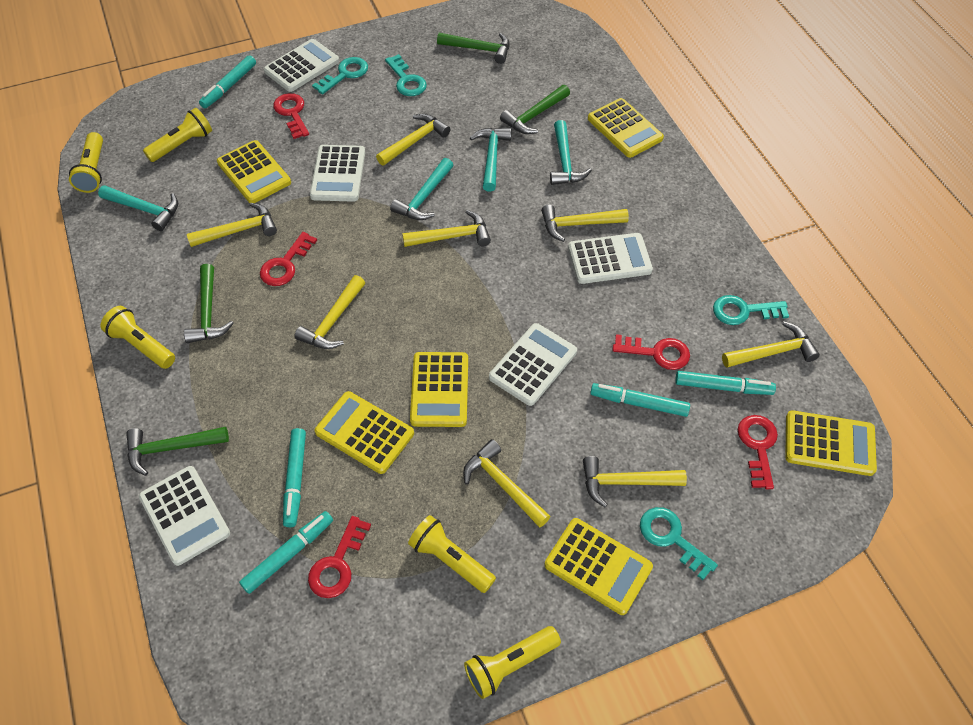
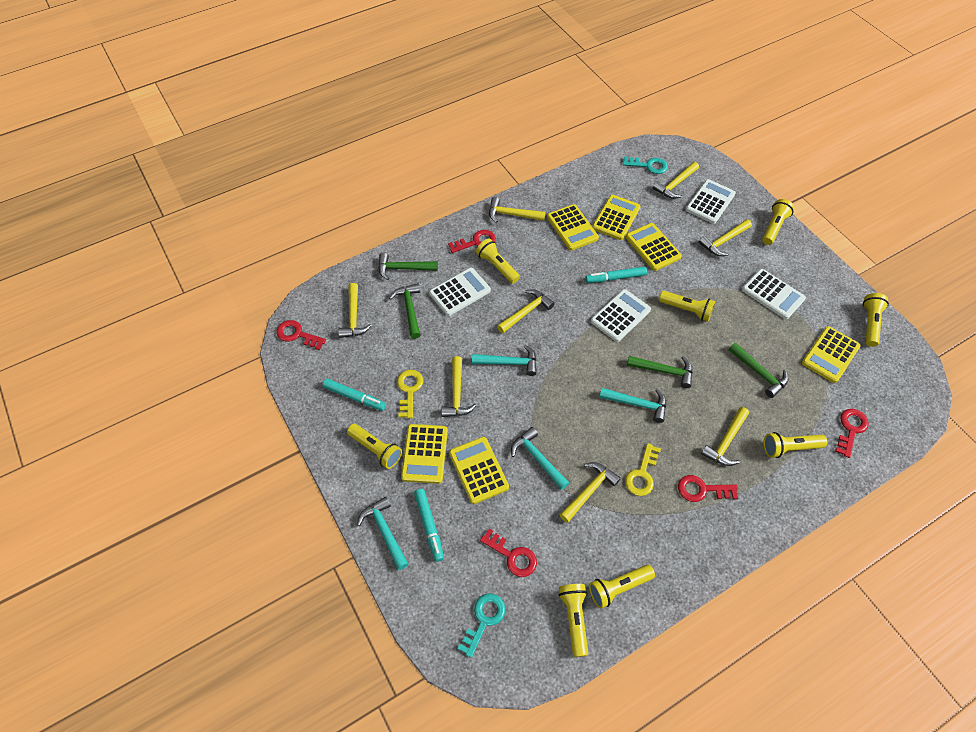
turquoise key: 4 -> 2
turquoise marker: 5 -> 3
white calculator: 5 -> 4
yellow flashlight: 5 -> 8
yellow key: 0 -> 2

